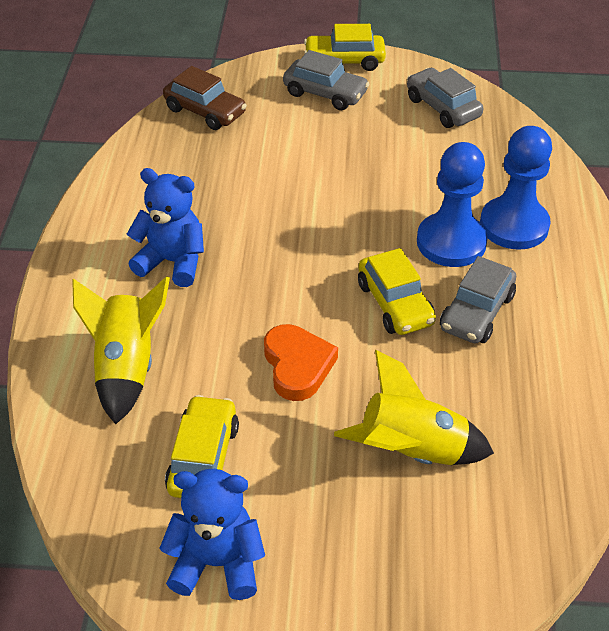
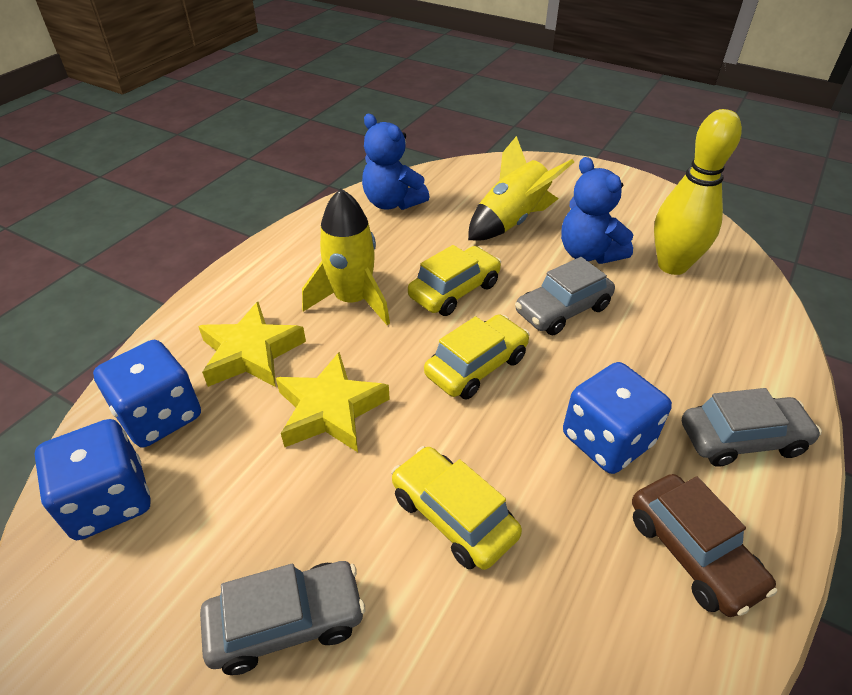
blue dice: 0 -> 3
blue pawn: 2 -> 0
orange heart: 1 -> 0
yellow bowling pin: 0 -> 1
yellow star: 0 -> 2

